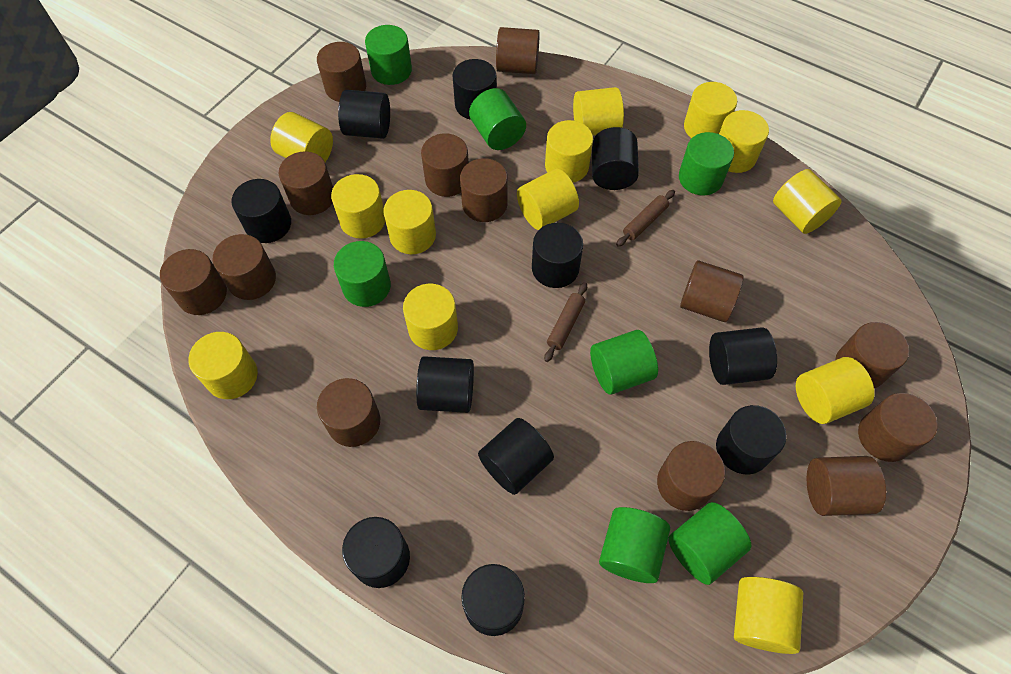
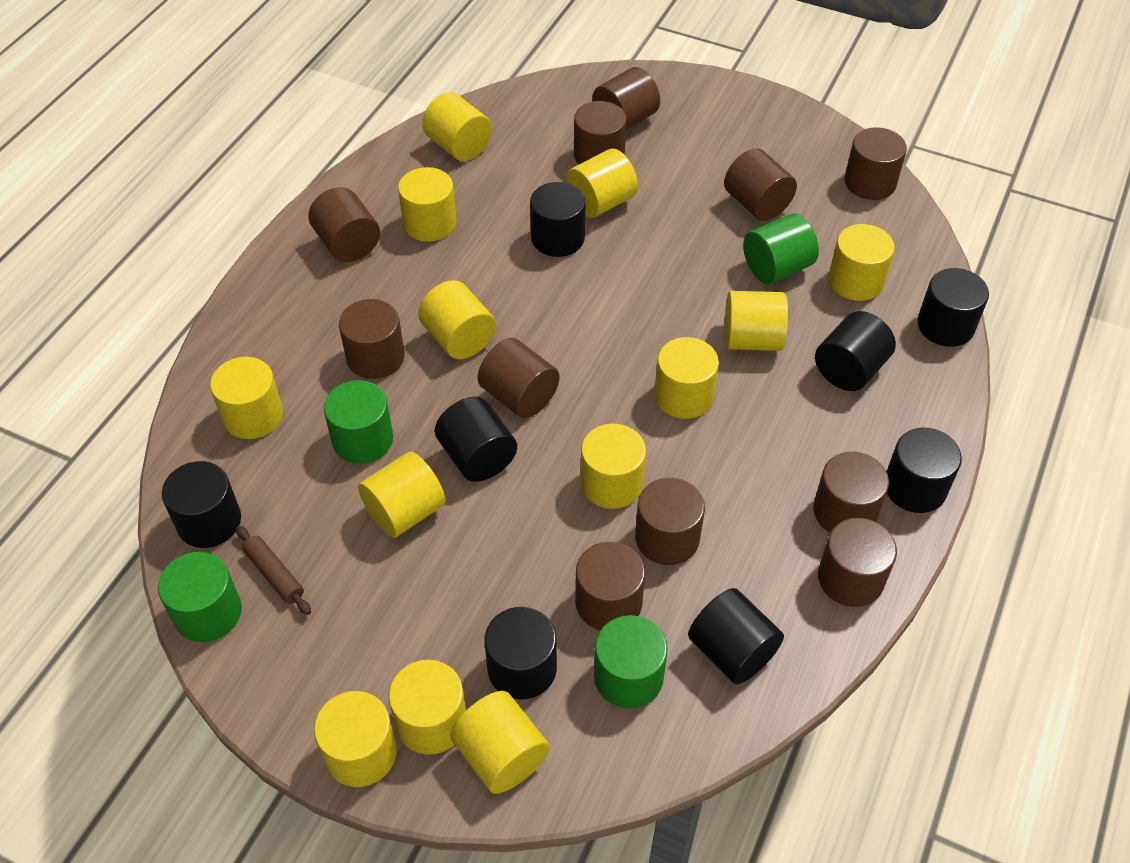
black cylinder: 11 -> 8
brown cylinder: 13 -> 11
brown rolling pin: 2 -> 1
green cylinder: 7 -> 4

